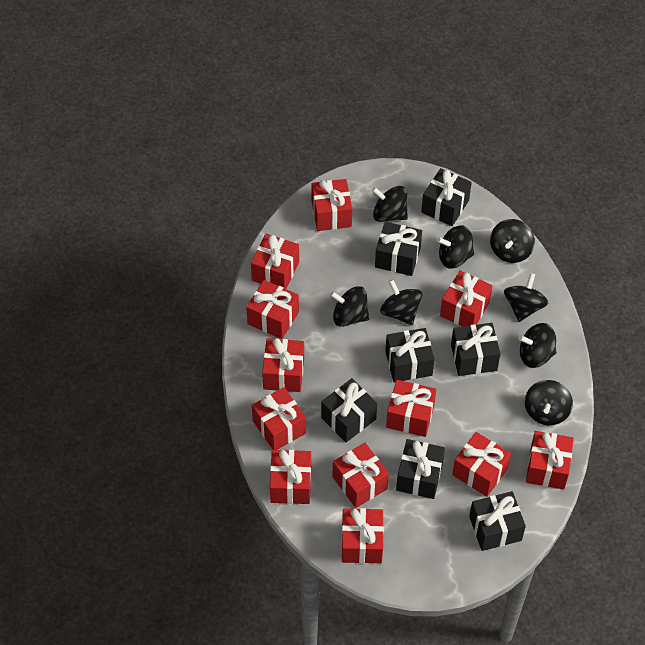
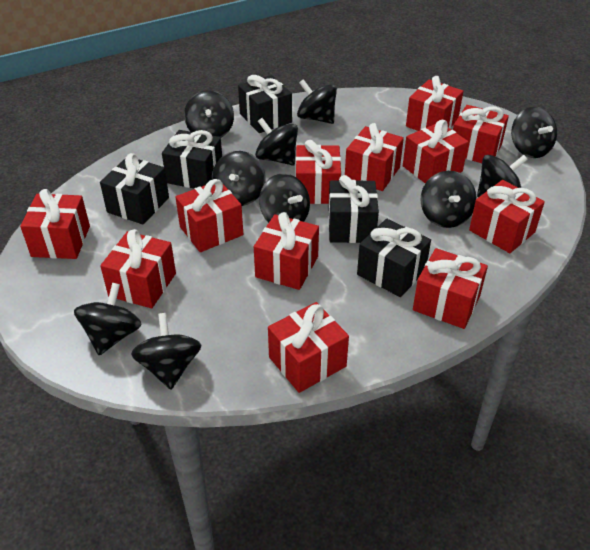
black gift: 7 -> 5
black spinning top: 8 -> 10

